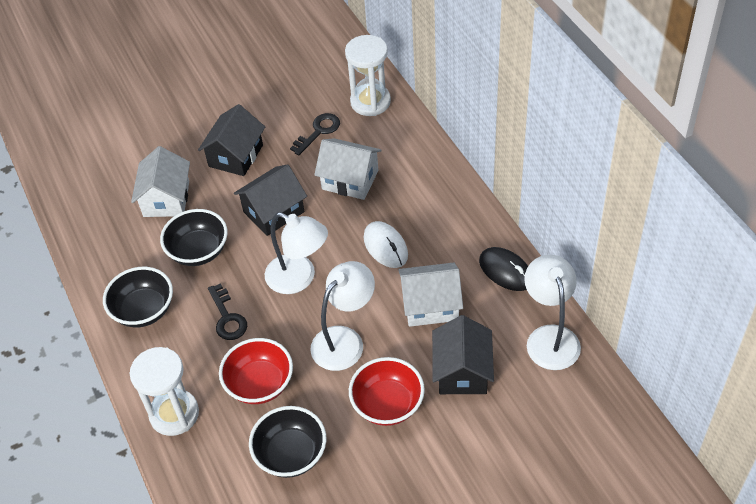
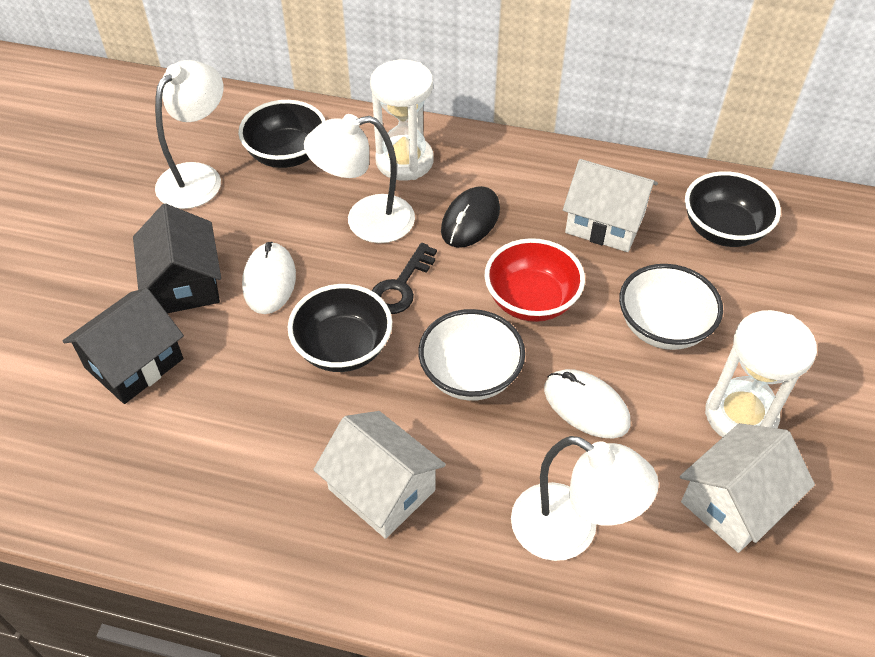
black house: 3 -> 2
black key: 2 -> 1
red bowl: 2 -> 1
white bowl: 0 -> 2
white mouse: 1 -> 2

